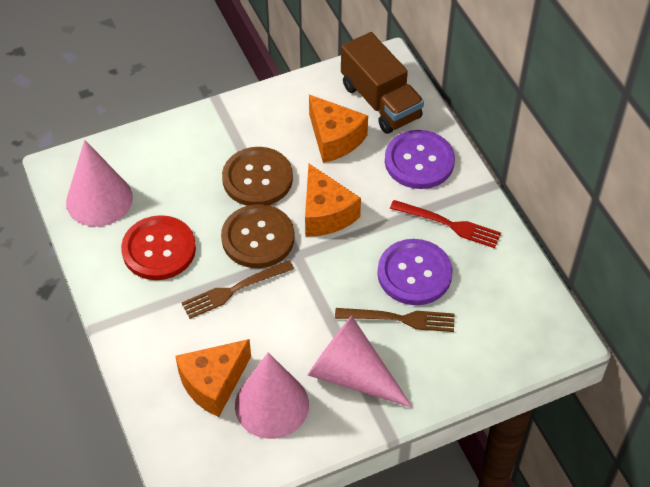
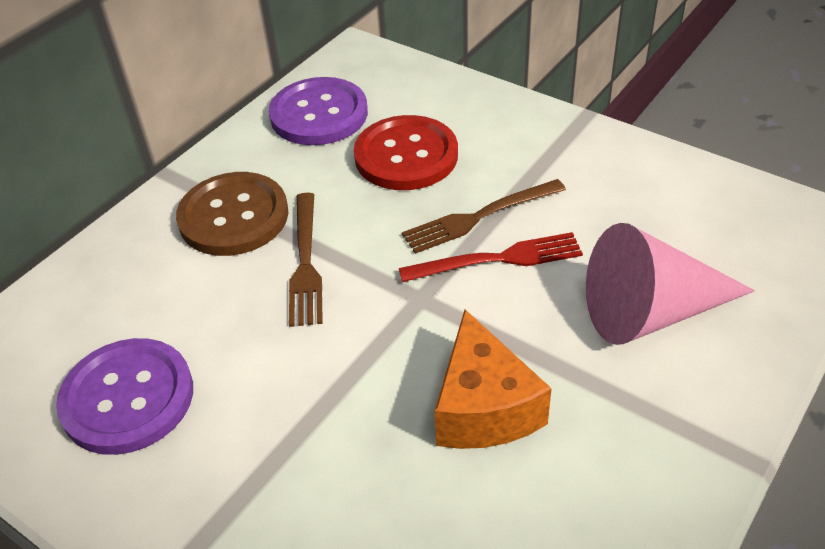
brown button: 2 -> 1
brown truck: 1 -> 0
orange cheese: 3 -> 1
pink cone: 3 -> 1

